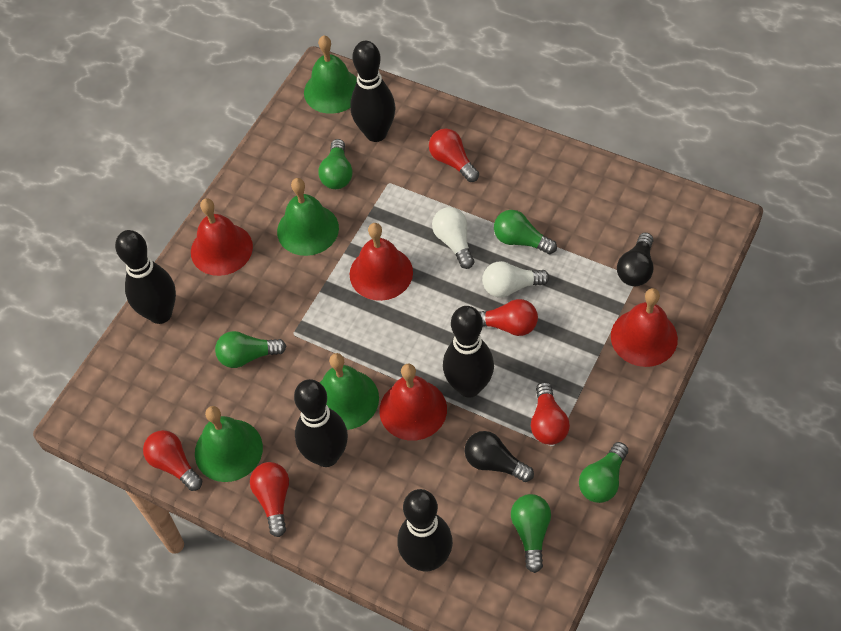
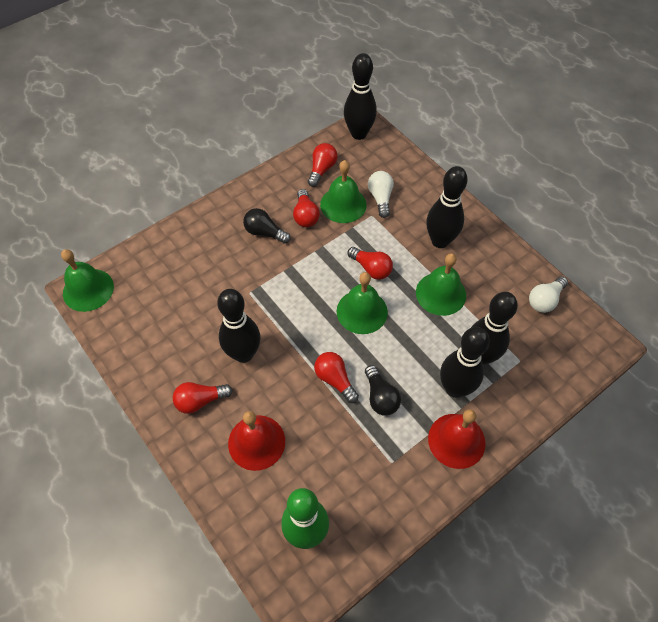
green bowling pin: 0 -> 1
green light bulb: 5 -> 0
red bell: 4 -> 2

